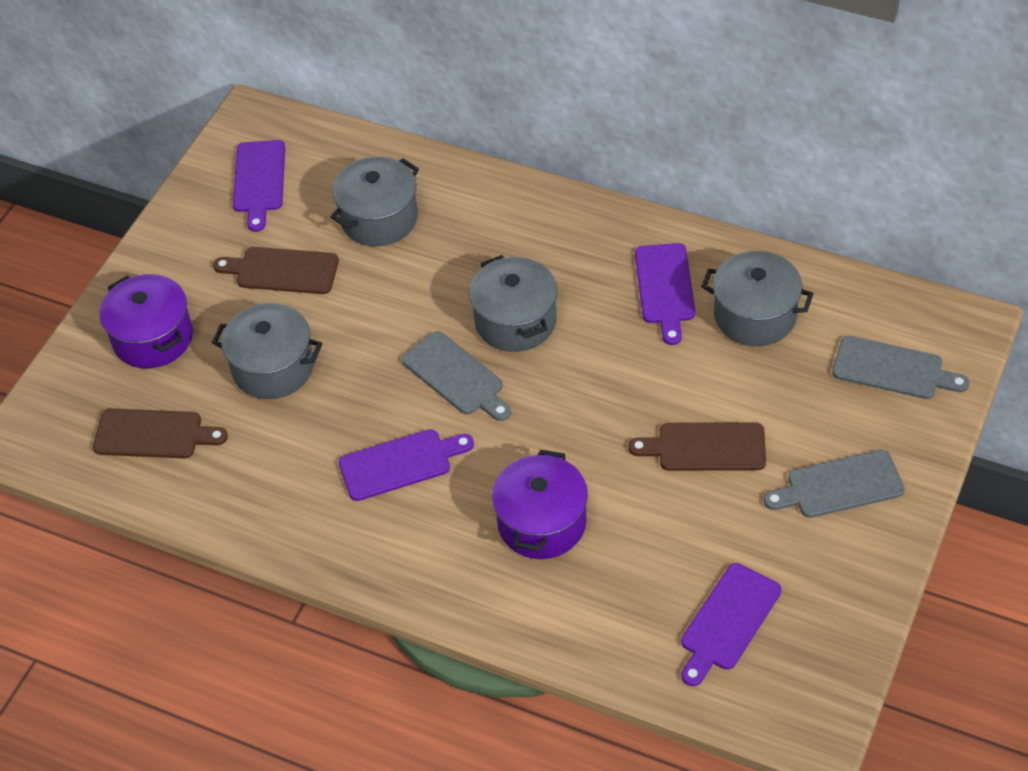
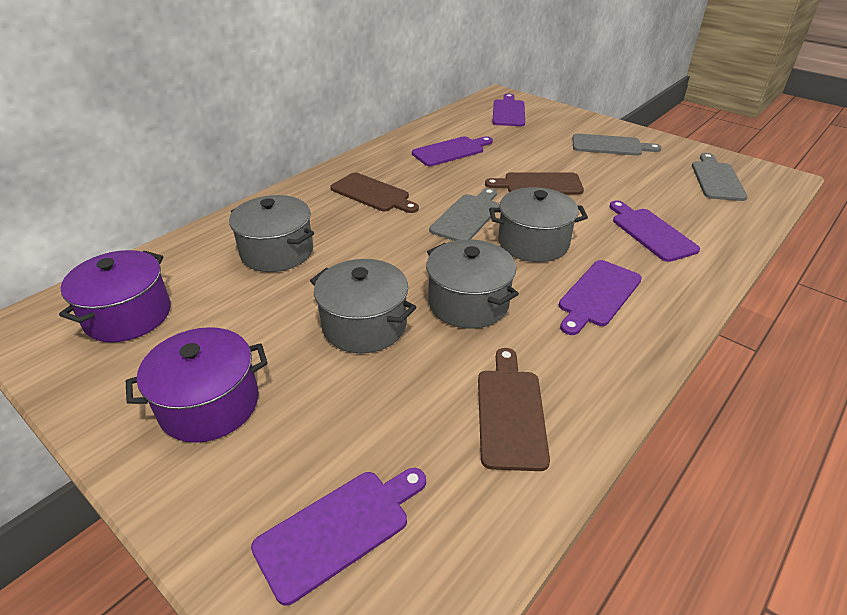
purple cutting board: 4 -> 5

